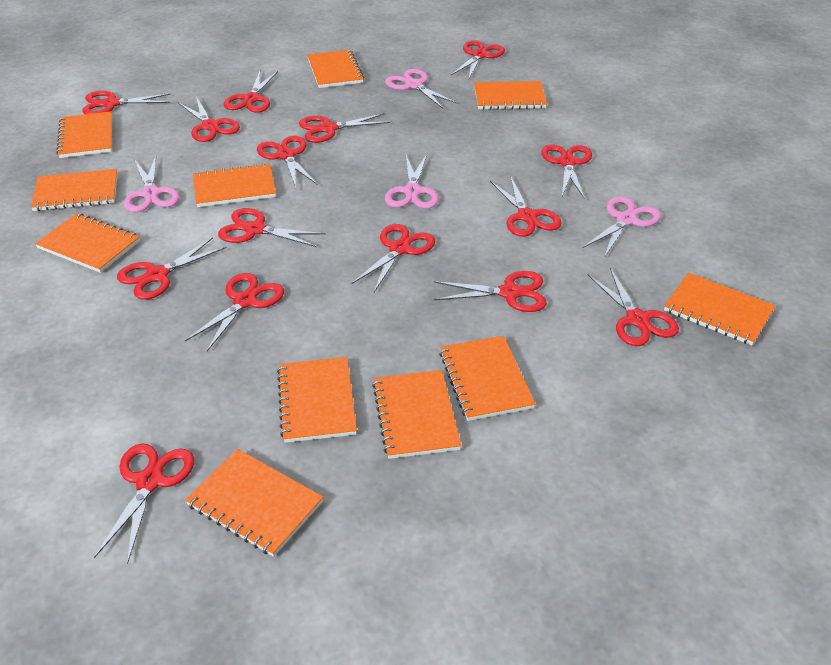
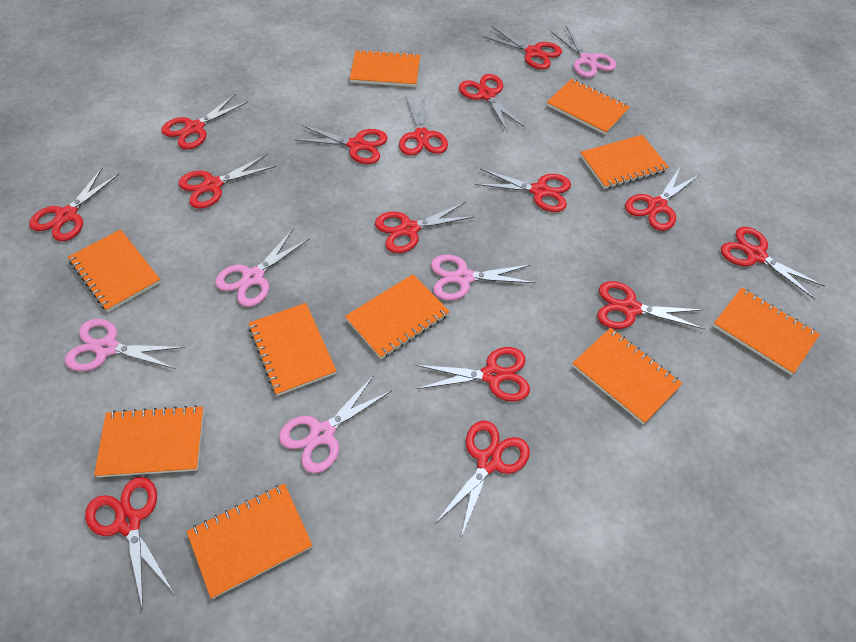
orange notebook: 11 -> 10
pink scissors: 4 -> 5

